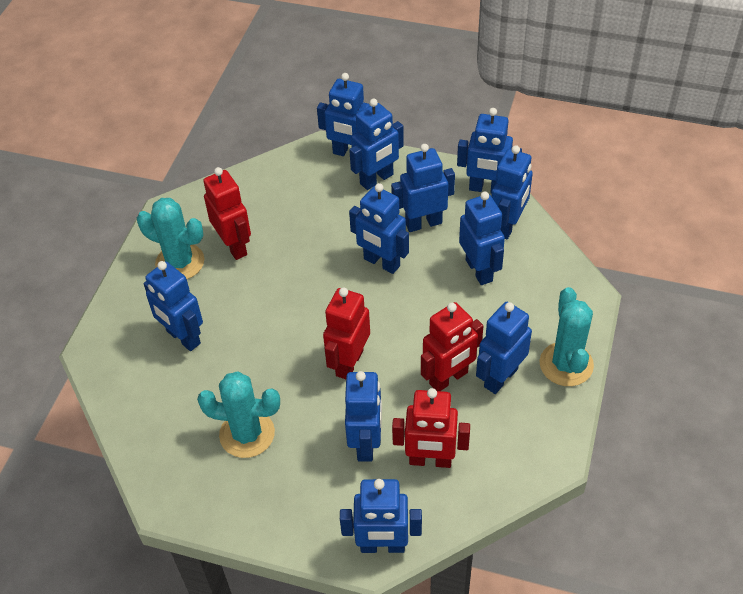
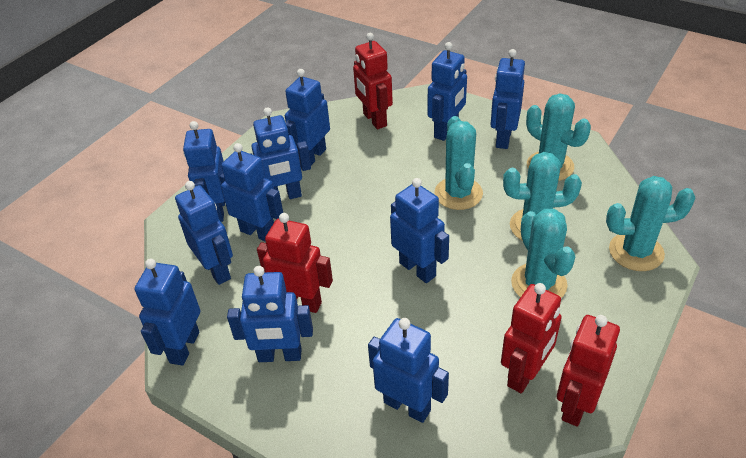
turquoise cactus: 3 -> 5

